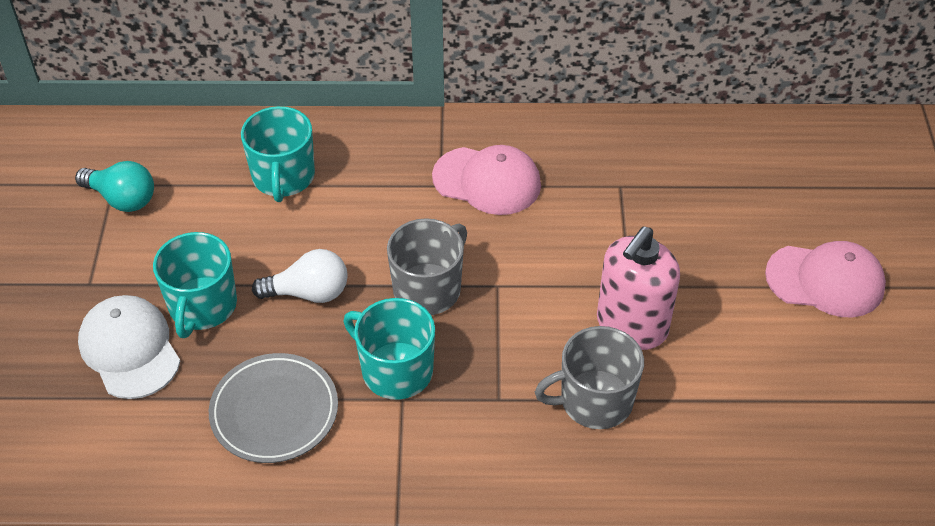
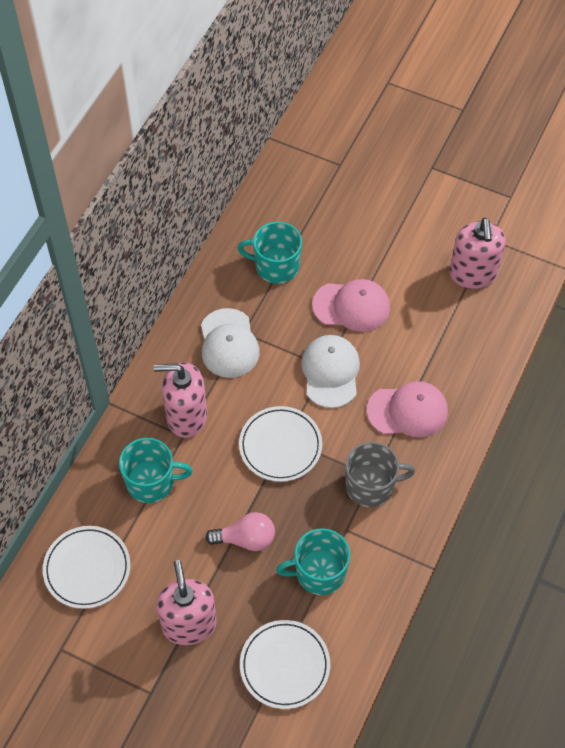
grey mug: 2 -> 1
grey plate: 1 -> 0
pink light bulb: 0 -> 1
pink soap dispenser: 1 -> 3
turquoise light bulb: 1 -> 0
white cap: 1 -> 2
white light bulb: 1 -> 0
white plate: 0 -> 3

